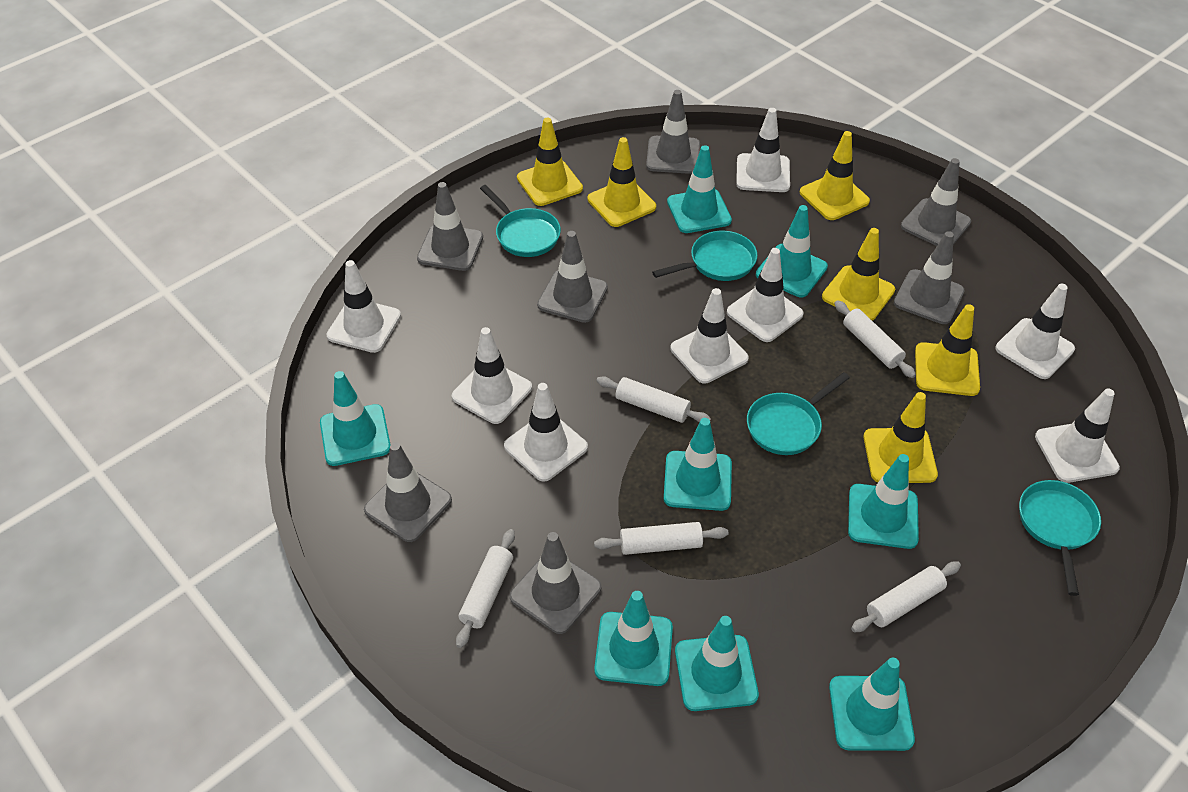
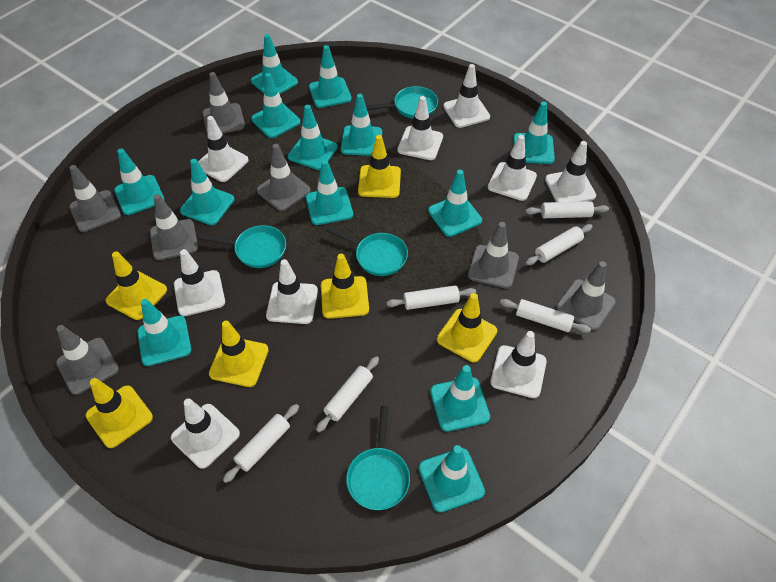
turquoise traffic cone: 8 -> 13
white rolling pin: 5 -> 6
white traffic cone: 8 -> 9

